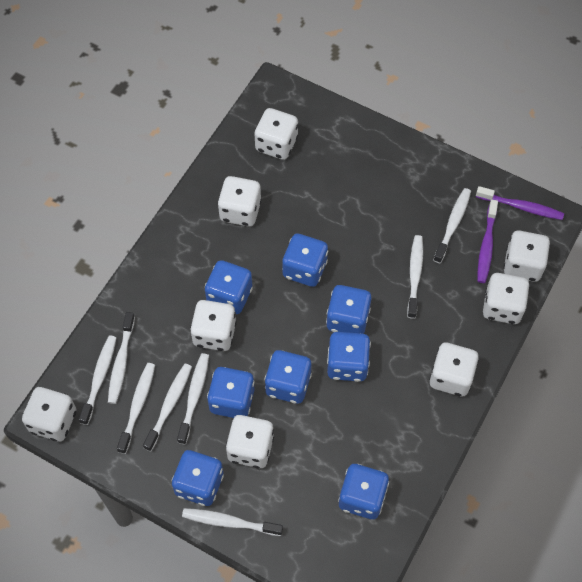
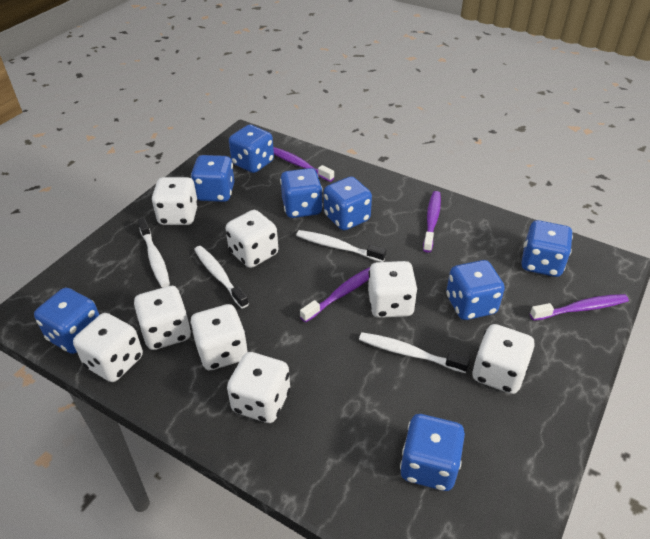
purple toothbrush: 2 -> 4
white toothbrush: 8 -> 4

